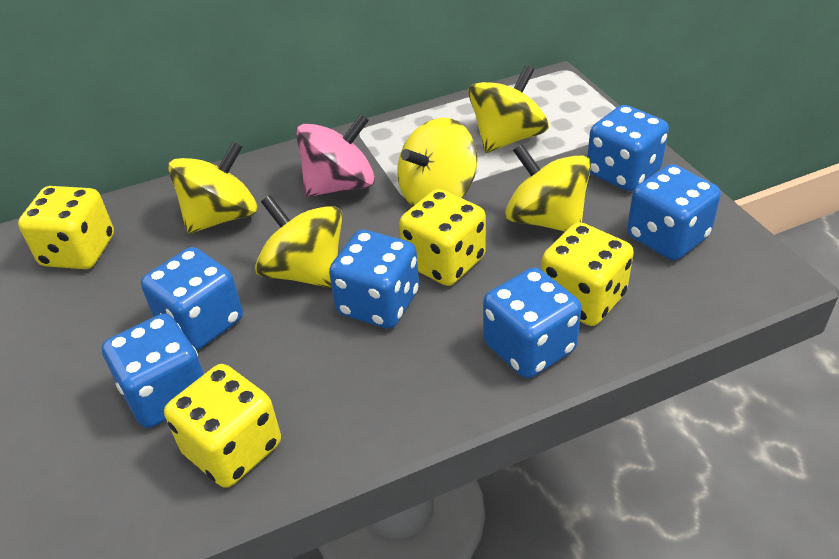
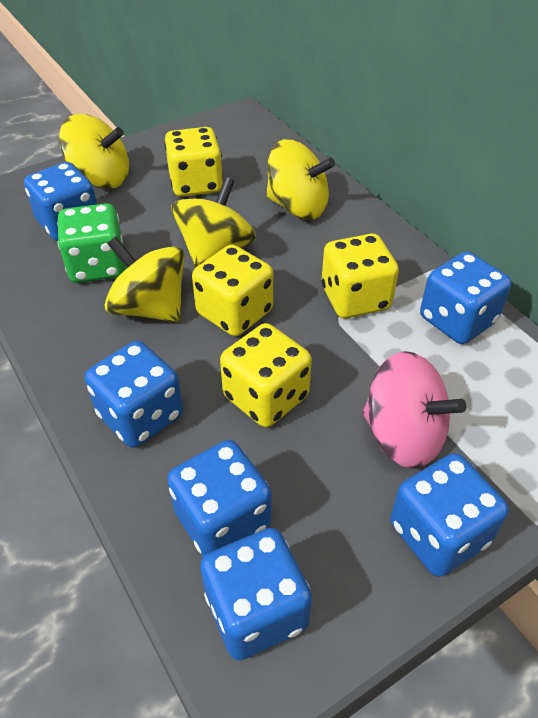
green dice: 0 -> 1
yellow spinning top: 5 -> 4

